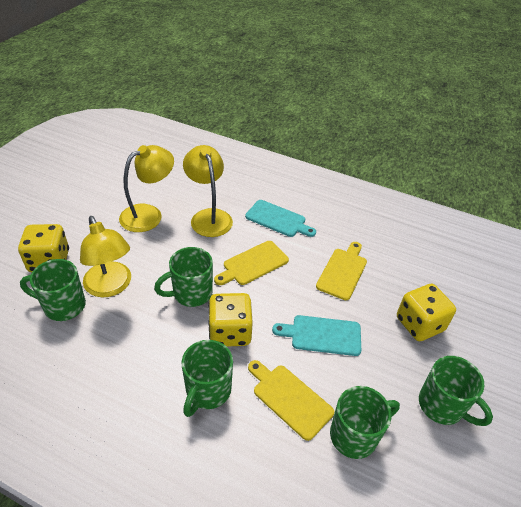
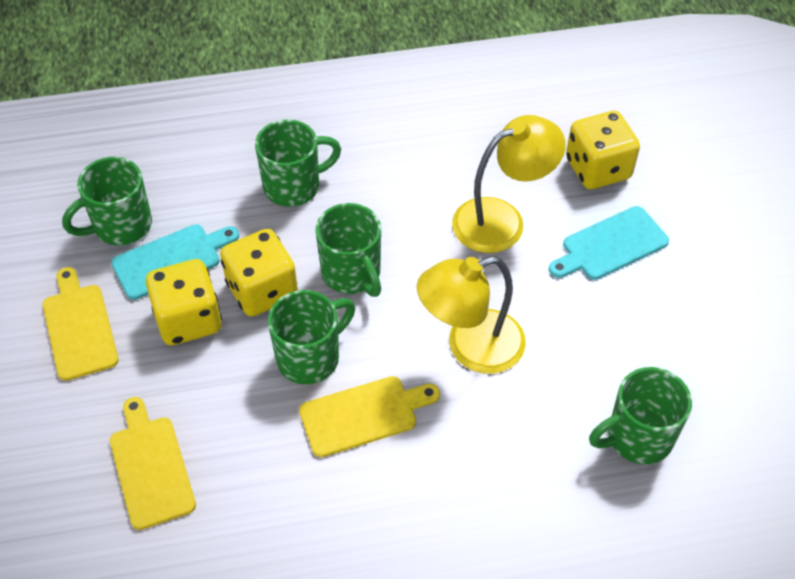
yellow lamp: 3 -> 2

